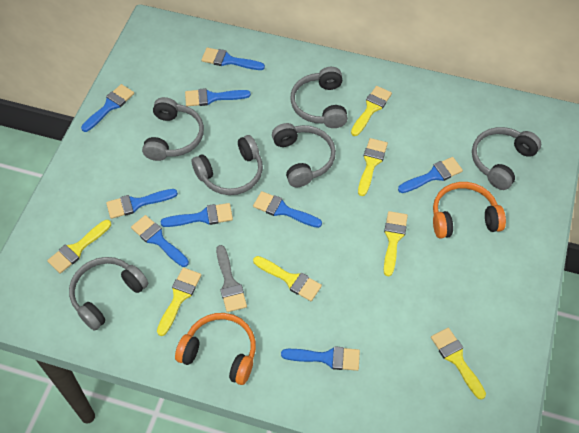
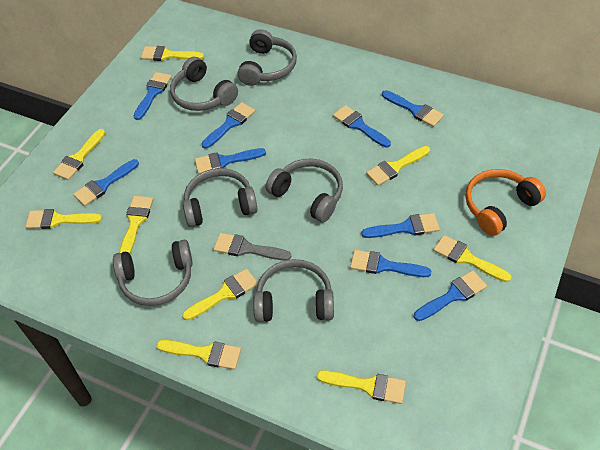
orange headphones: 2 -> 1
yellow brush: 7 -> 9

